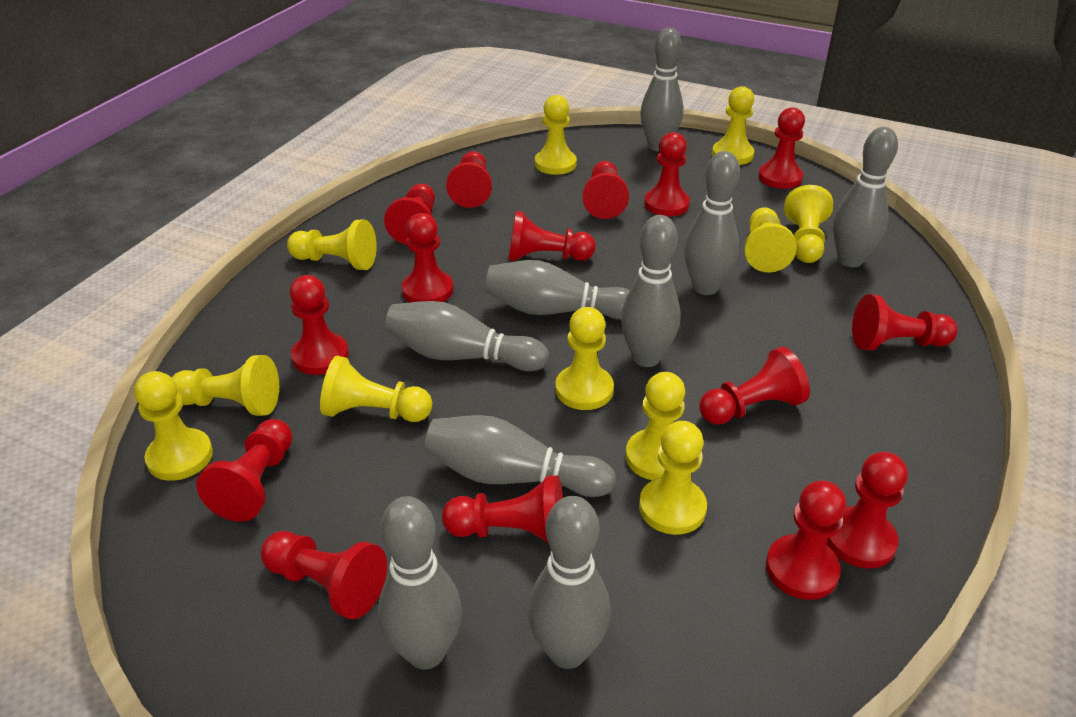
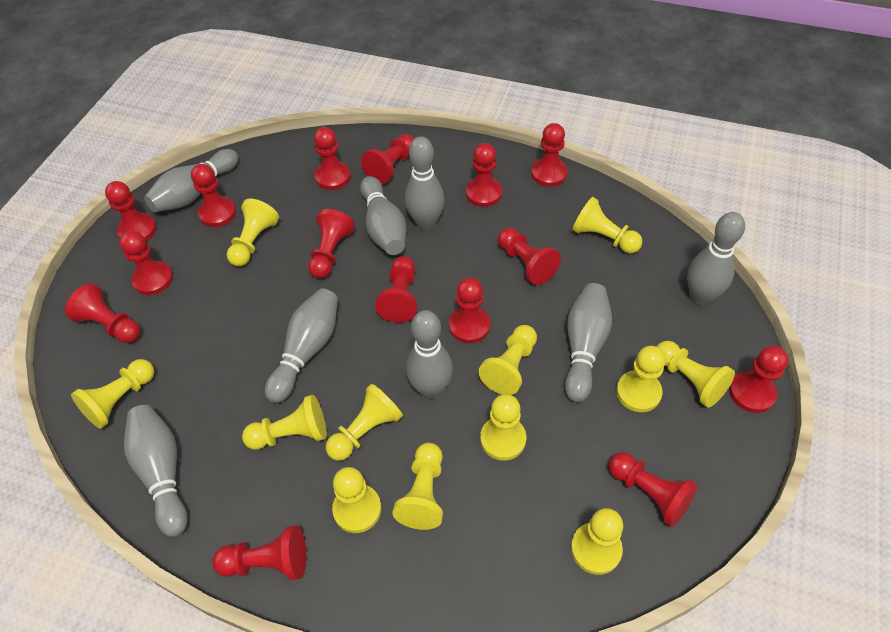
grey bowling pin: 9 -> 8
yellow pawn: 11 -> 12

